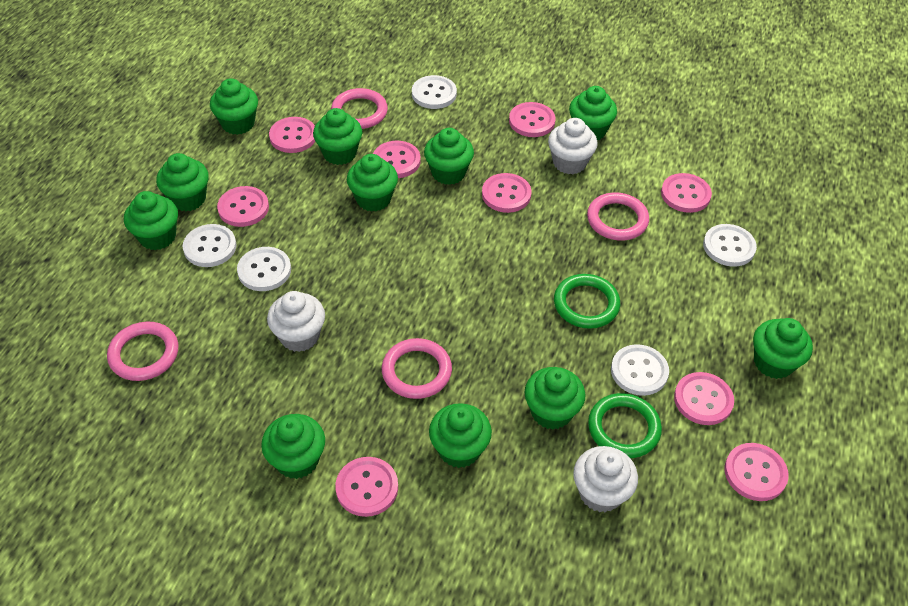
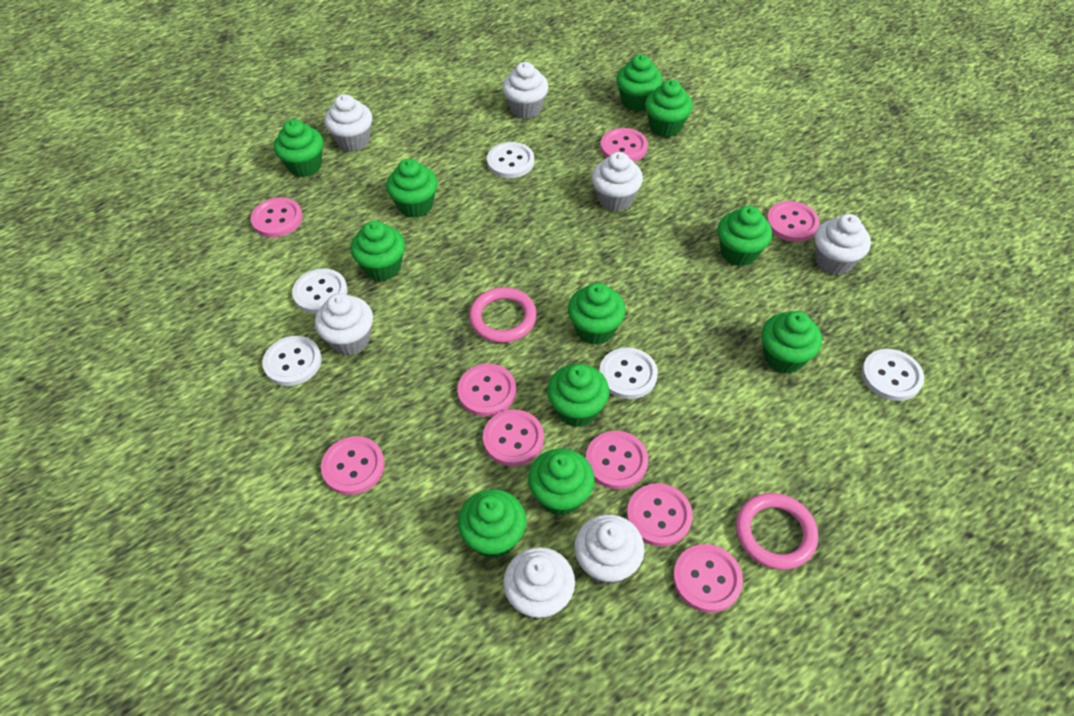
green ring: 2 -> 0
pink ring: 4 -> 2
white cupcake: 3 -> 7

